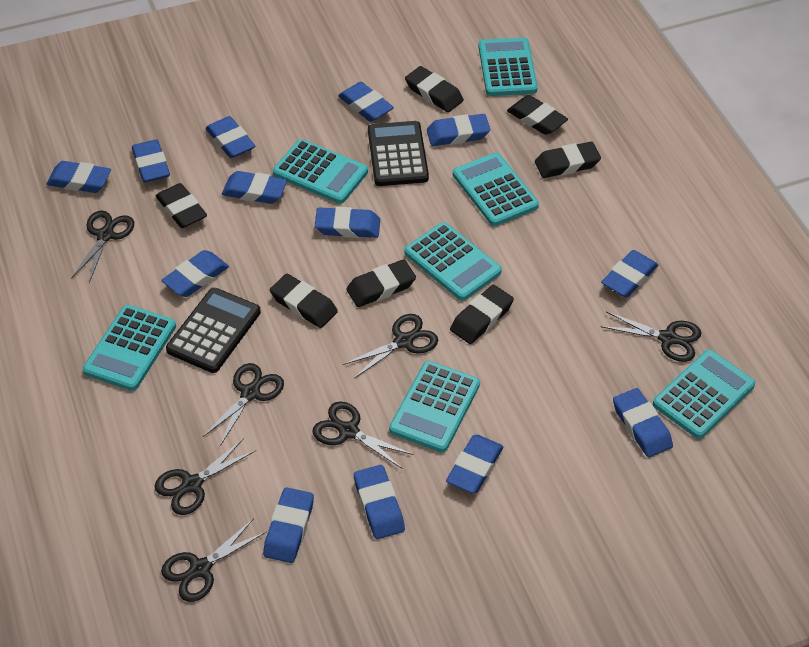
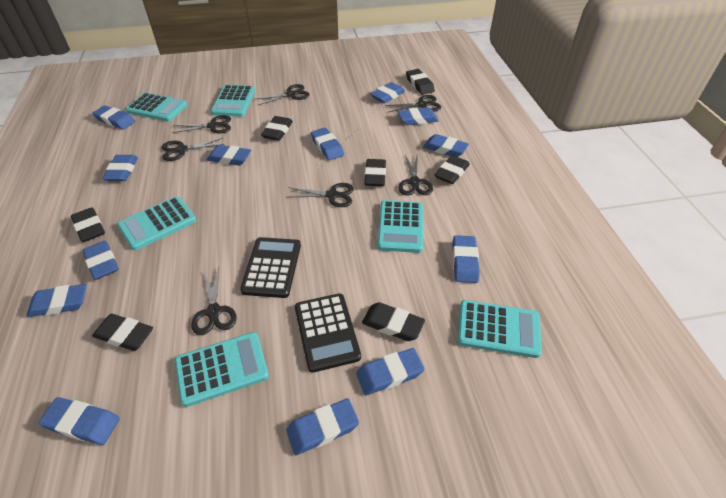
turquoise calculator: 7 -> 6

